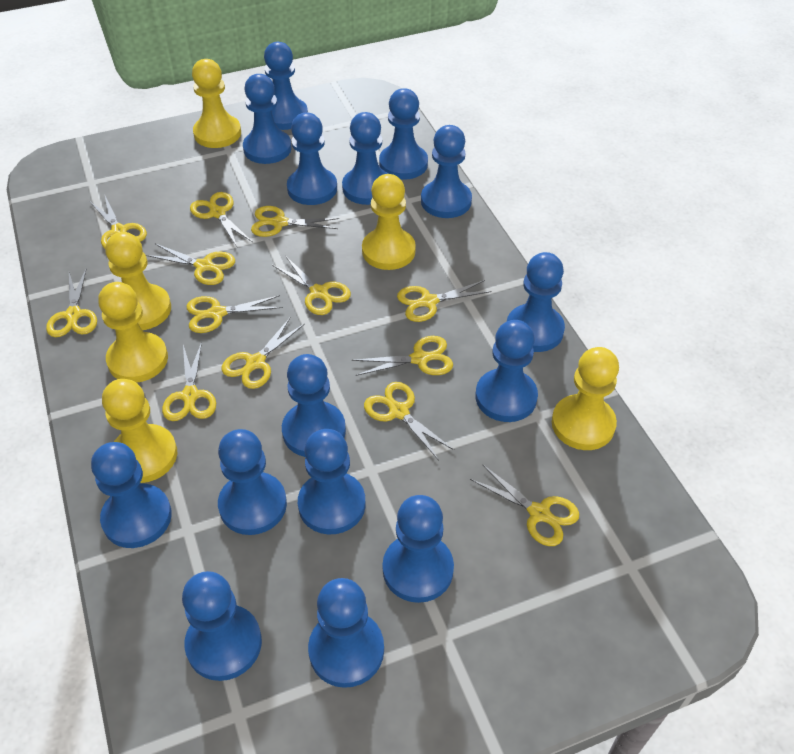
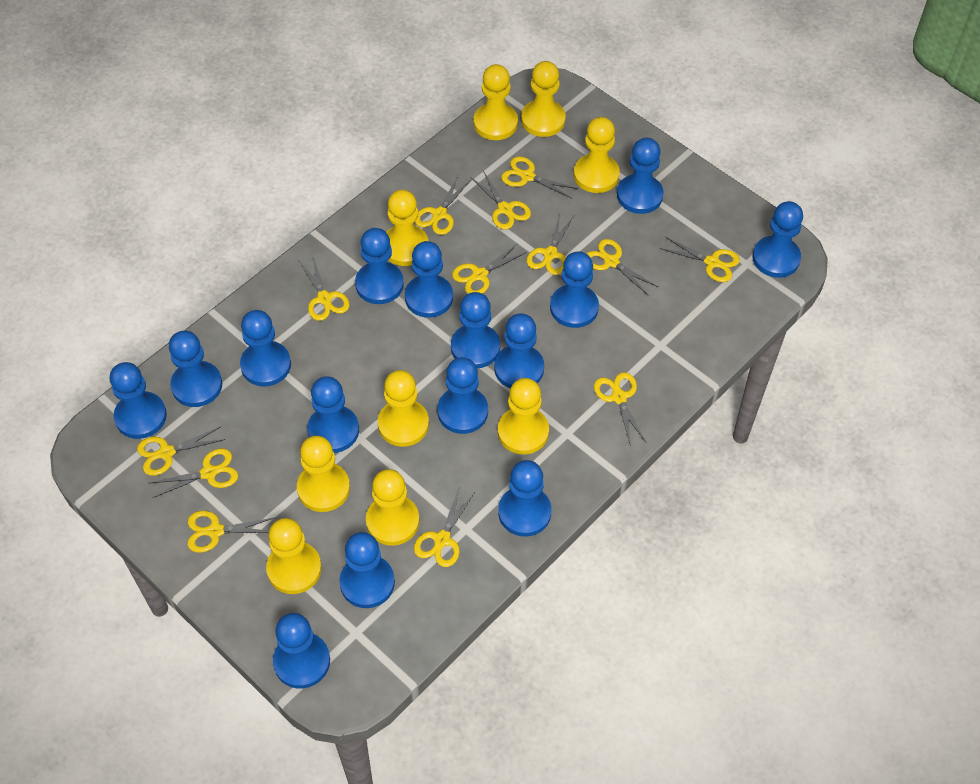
yellow pawn: 6 -> 9

